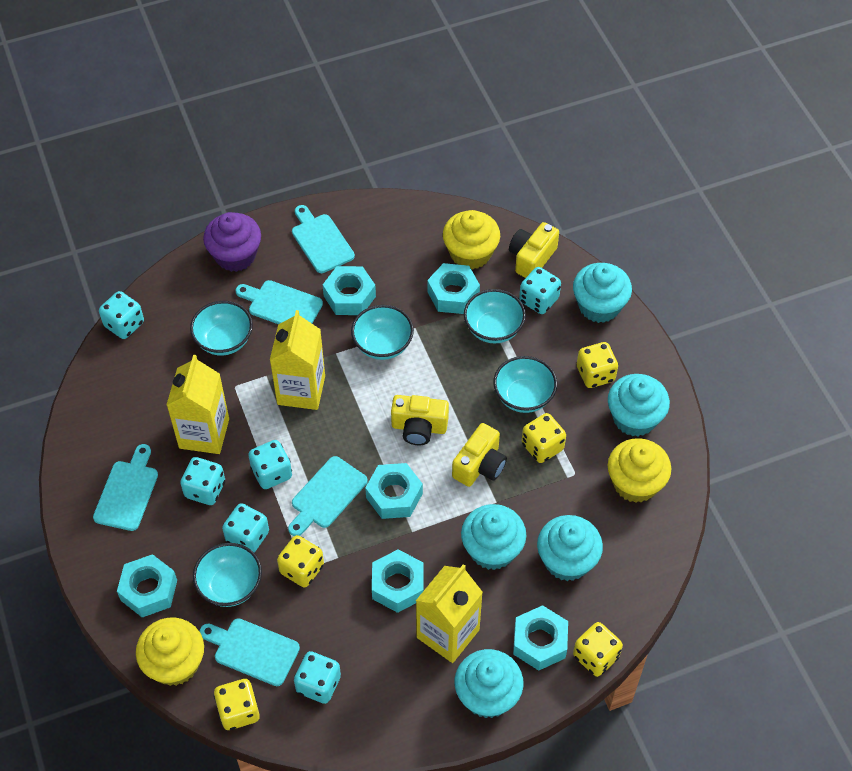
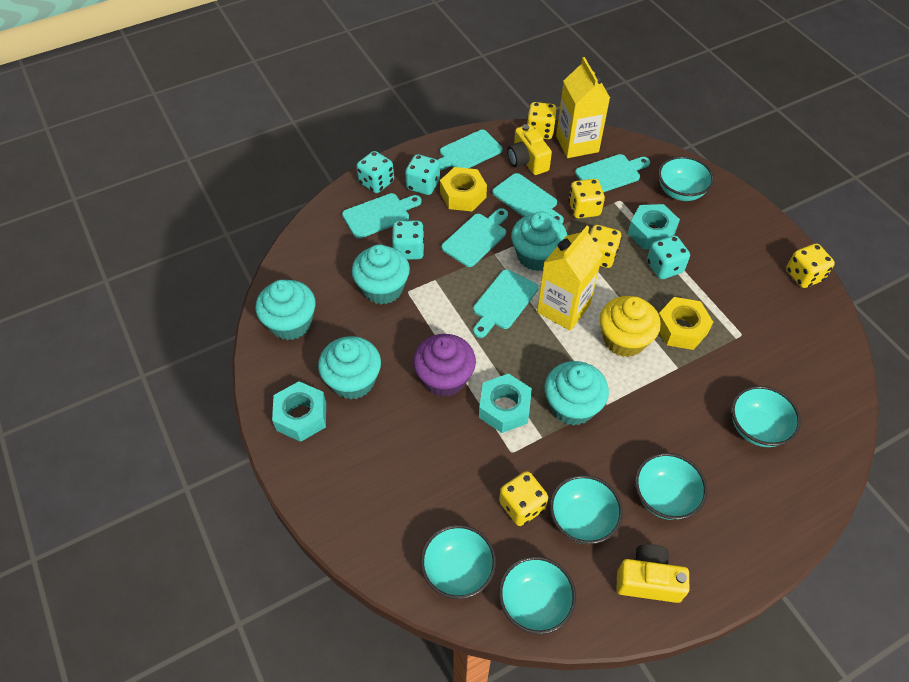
turquoise bowl: 5 -> 6
turquoise cutting board: 5 -> 6
turquoise dice: 6 -> 4
turquoise nut: 6 -> 3
yellow camera: 3 -> 2
yellow carton: 3 -> 2
yellow cupcake: 3 -> 1
yellow nut: 0 -> 2

